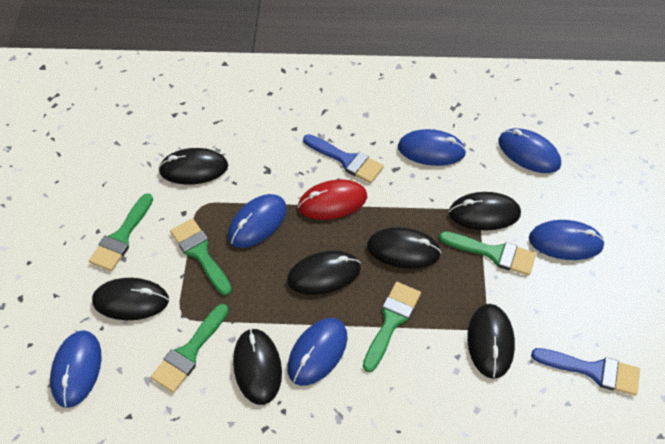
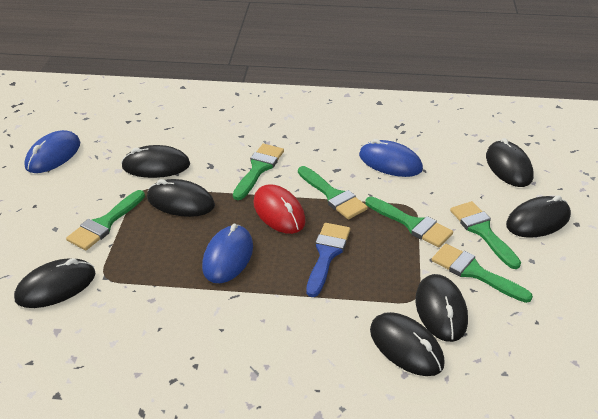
blue brush: 2 -> 1
blue mouse: 6 -> 3
green brush: 5 -> 6

